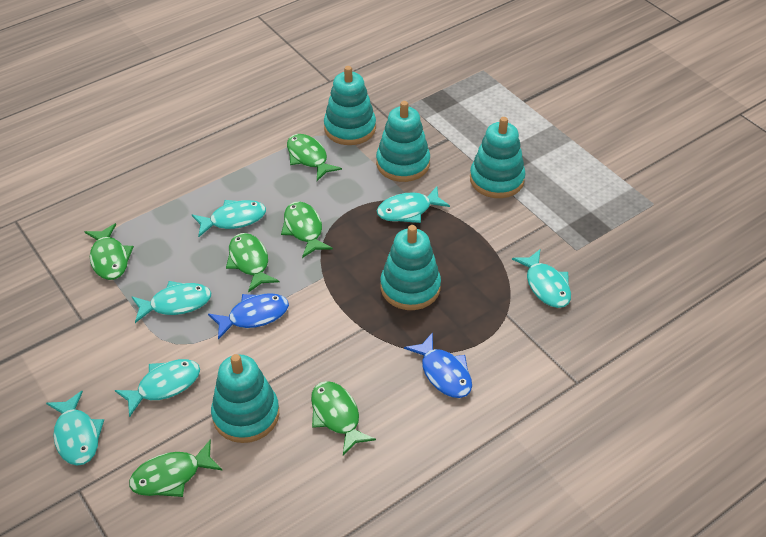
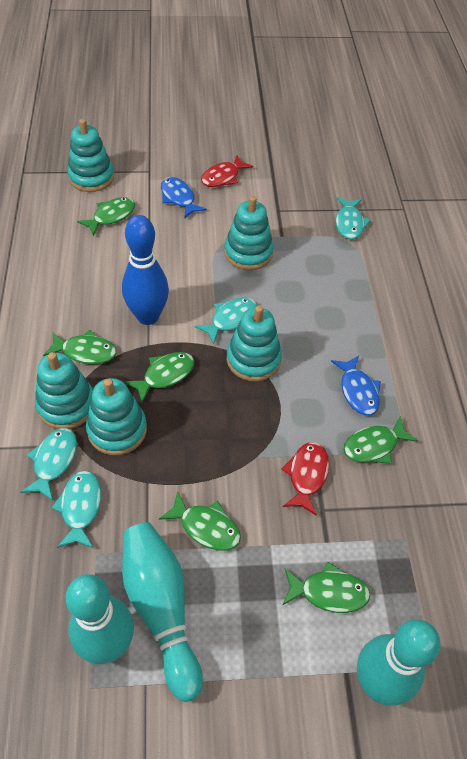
blue bowling pin: 0 -> 1
red fish: 0 -> 2
turquoise bowling pin: 0 -> 3
turquoise fish: 6 -> 4

